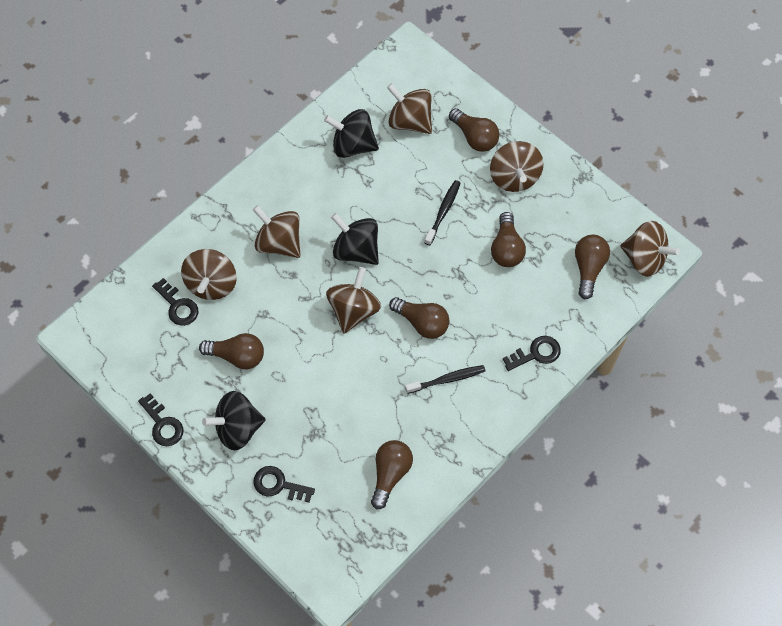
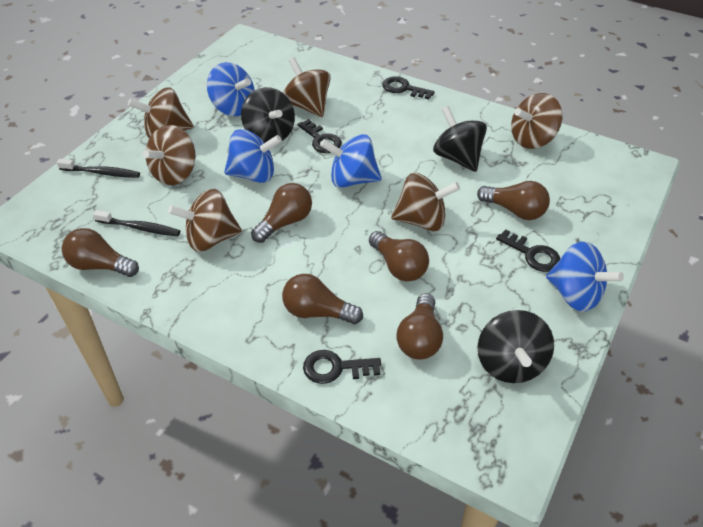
blue spinning top: 0 -> 4

